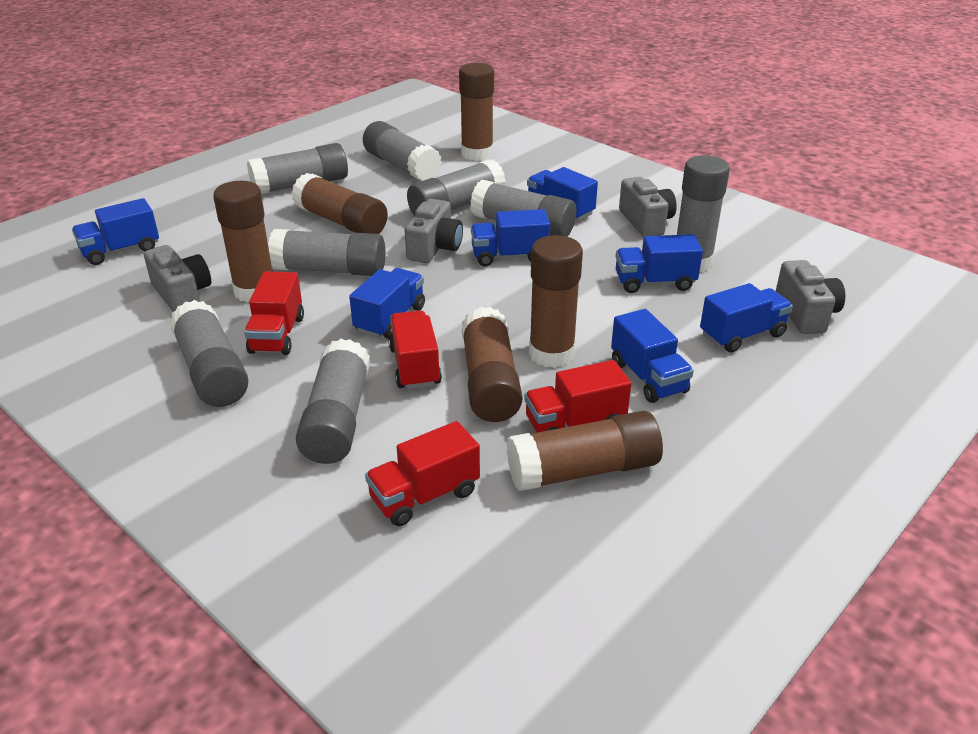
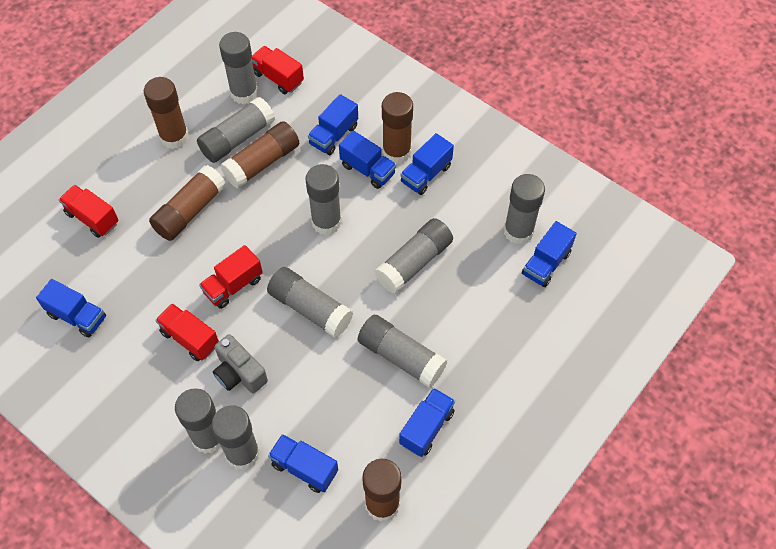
brown glue stick: 6 -> 5
grey camera: 4 -> 1
grey glue stick: 8 -> 9

